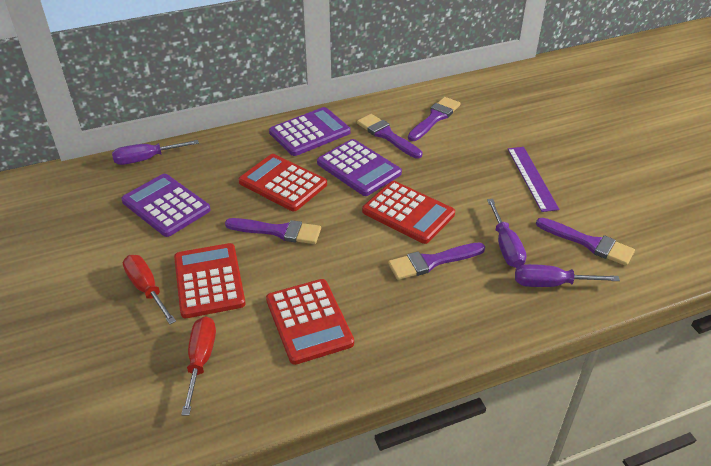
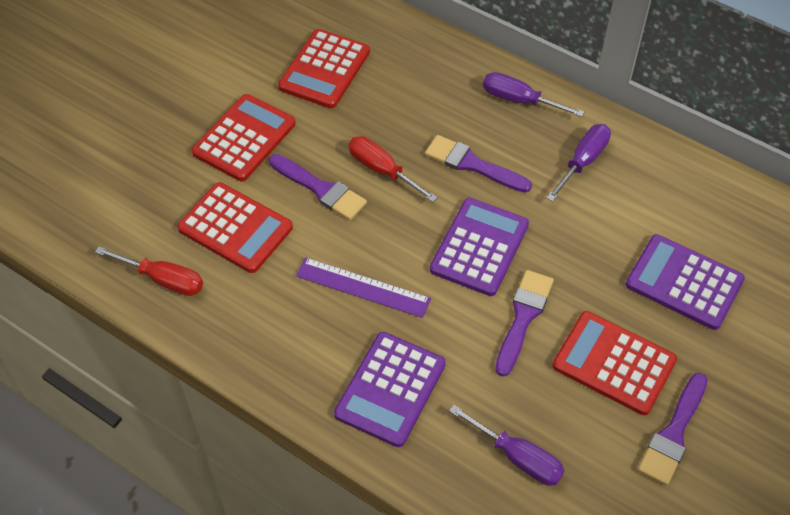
purple brush: 5 -> 4

